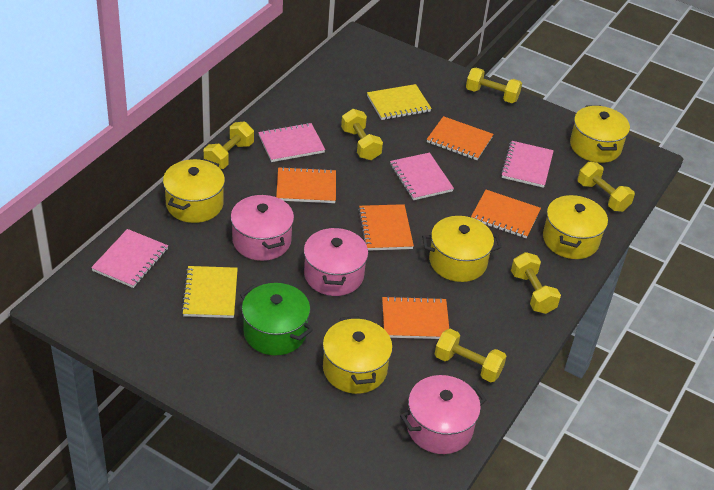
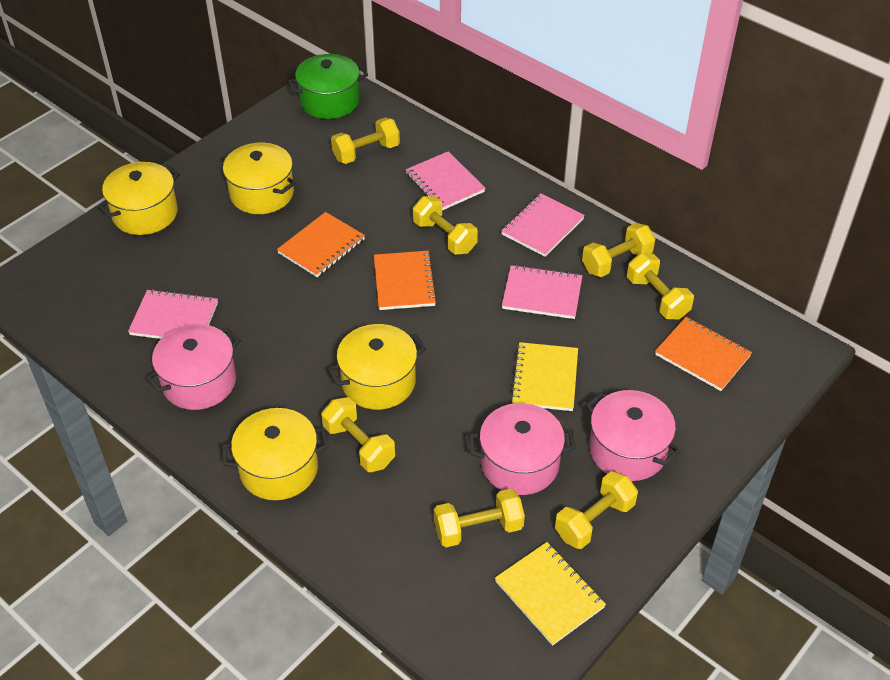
orange notebook: 5 -> 3
yellow dumbbell: 6 -> 7
yellow pot: 5 -> 4

